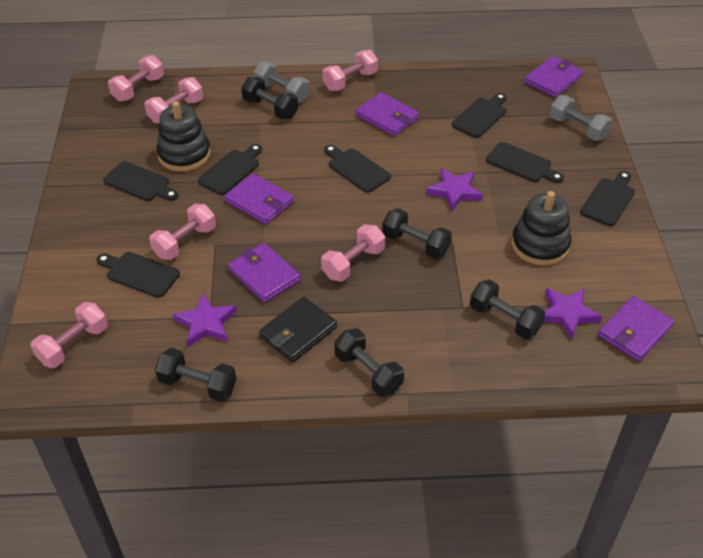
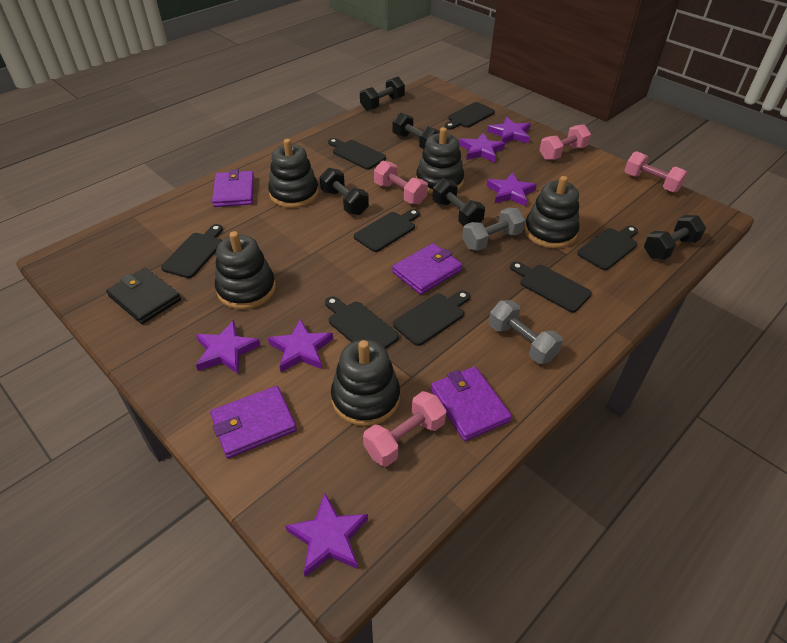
black cutting board: 7 -> 8
black stacking toy: 2 -> 5
pink dumbbell: 6 -> 4
purple star: 3 -> 6
purple wallet: 5 -> 4

